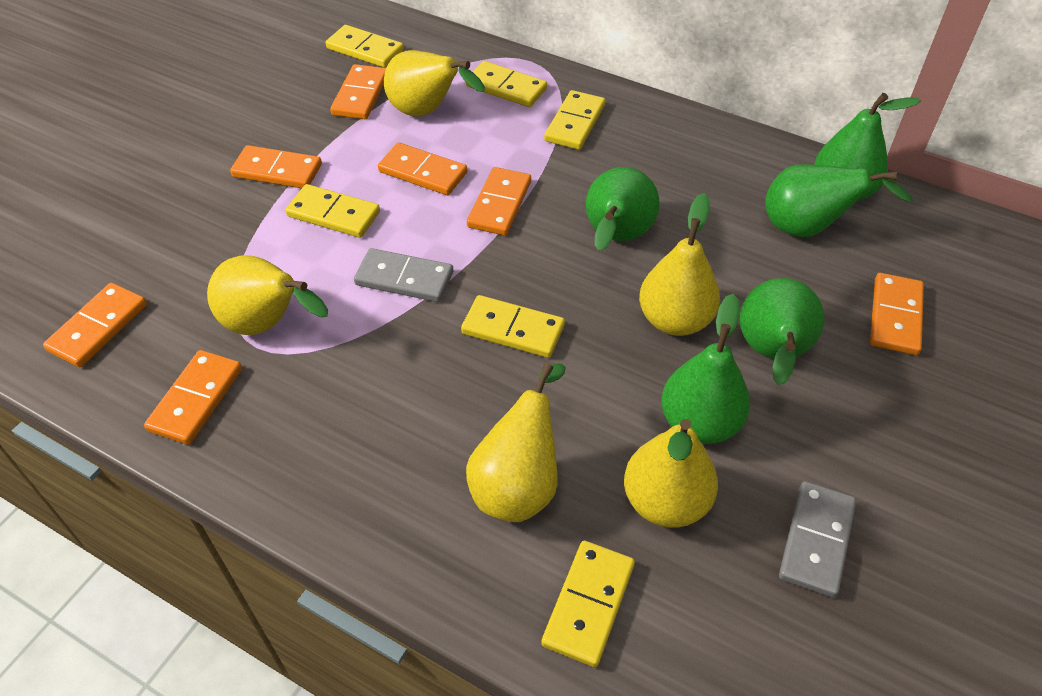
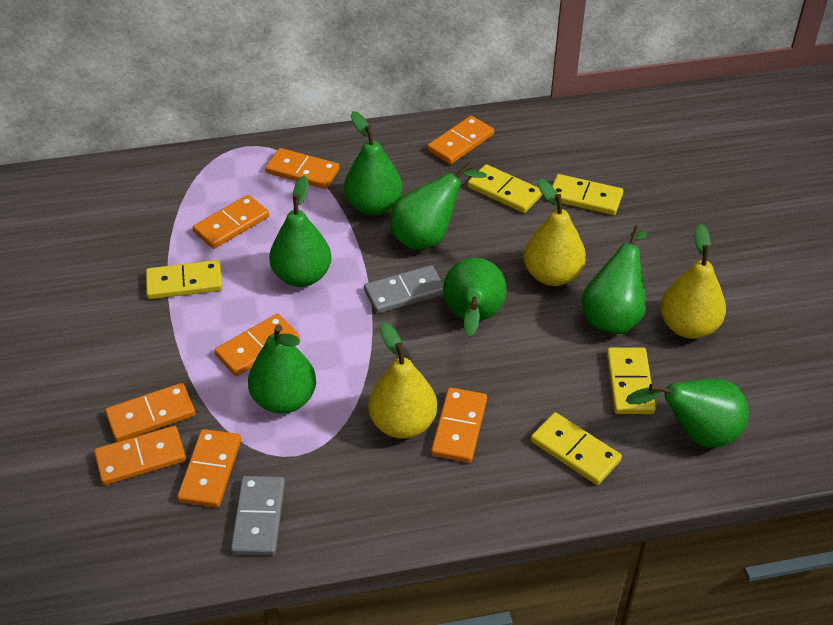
green pear: 5 -> 7
orange domino: 7 -> 8
yellow domino: 6 -> 5
yellow pear: 5 -> 3

